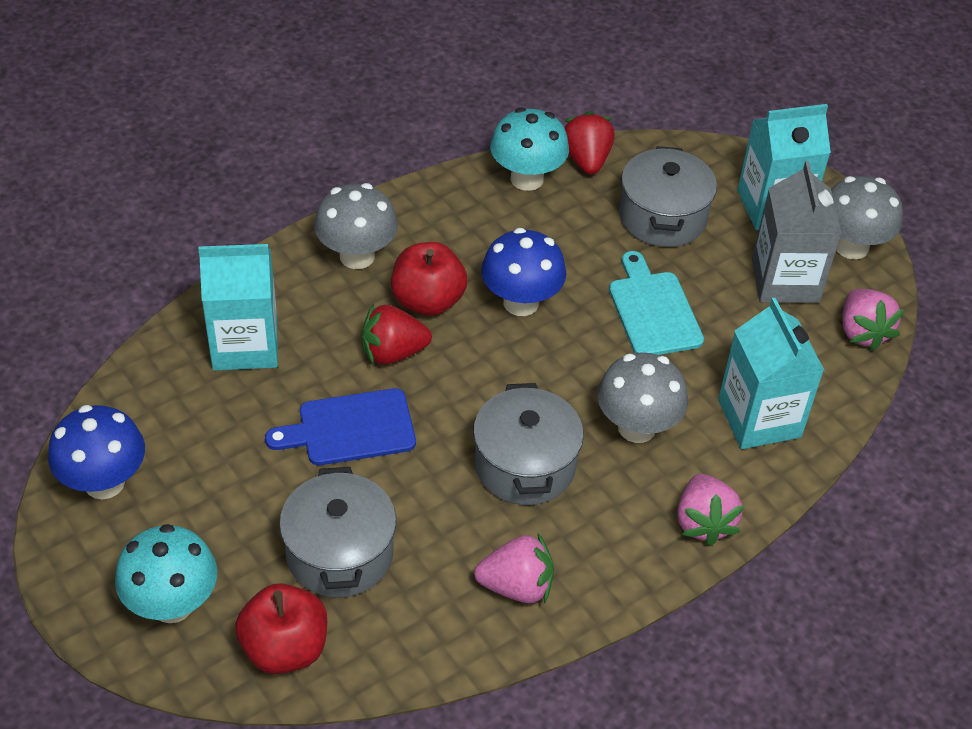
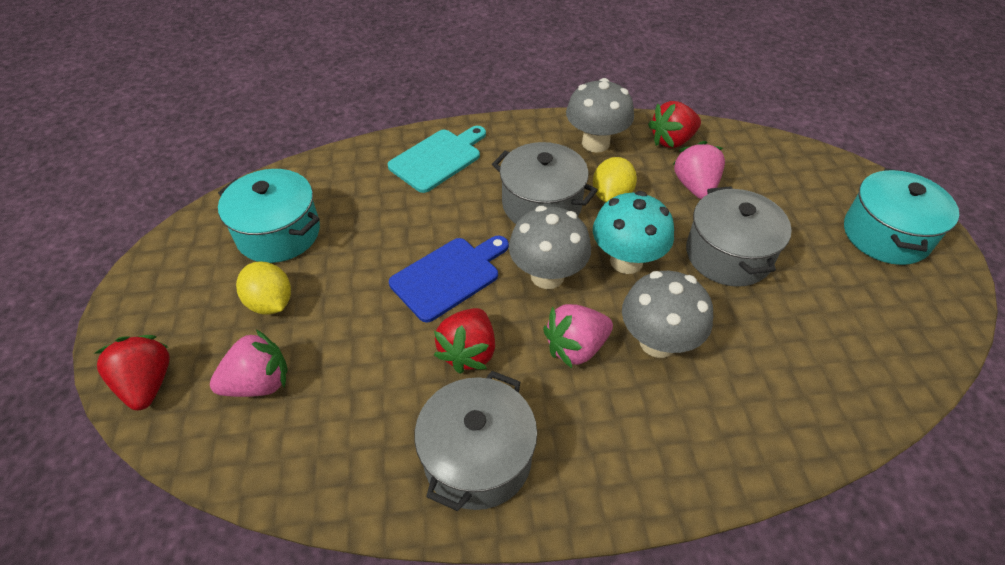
blue mushroom: 2 -> 0
grey carton: 1 -> 0
red apple: 2 -> 0
red strawberry: 2 -> 3
turquoise carton: 3 -> 0
turquoise mushroom: 2 -> 1
turquoise pot: 0 -> 2
yellow lemon: 0 -> 2

